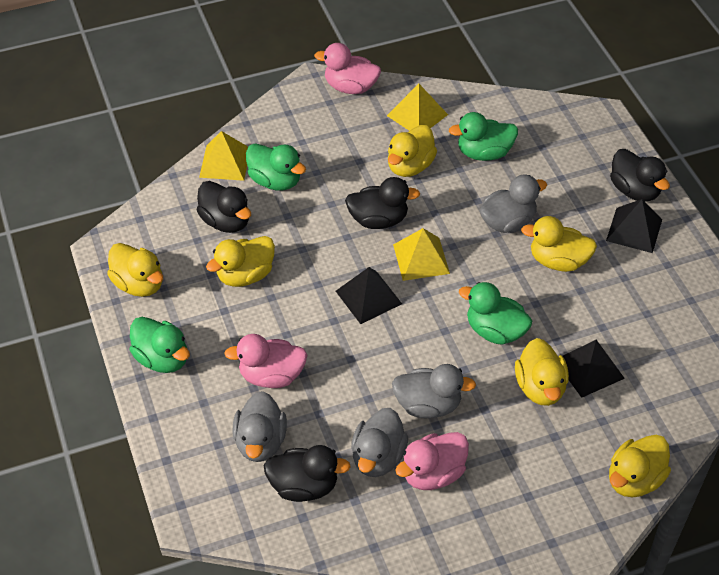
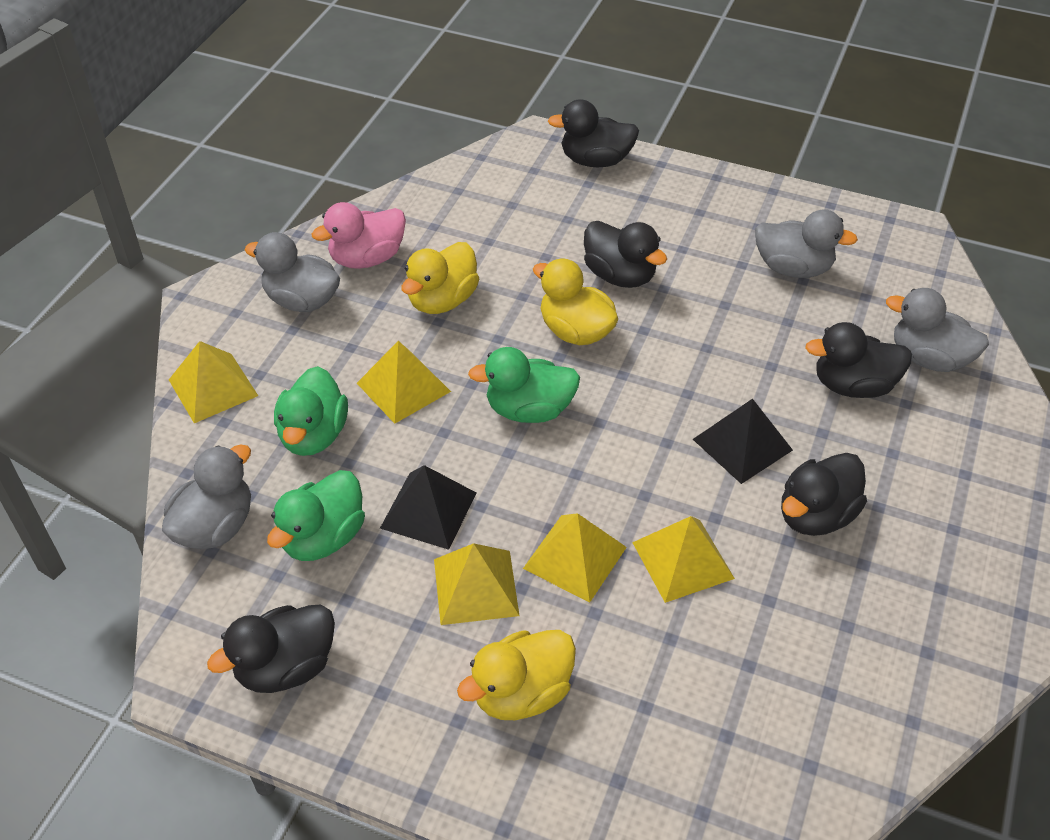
black duck: 4 -> 5
black pyramid: 3 -> 2
green duck: 4 -> 3
pink duck: 3 -> 1
yellow duck: 6 -> 3
yellow pyramid: 3 -> 5

